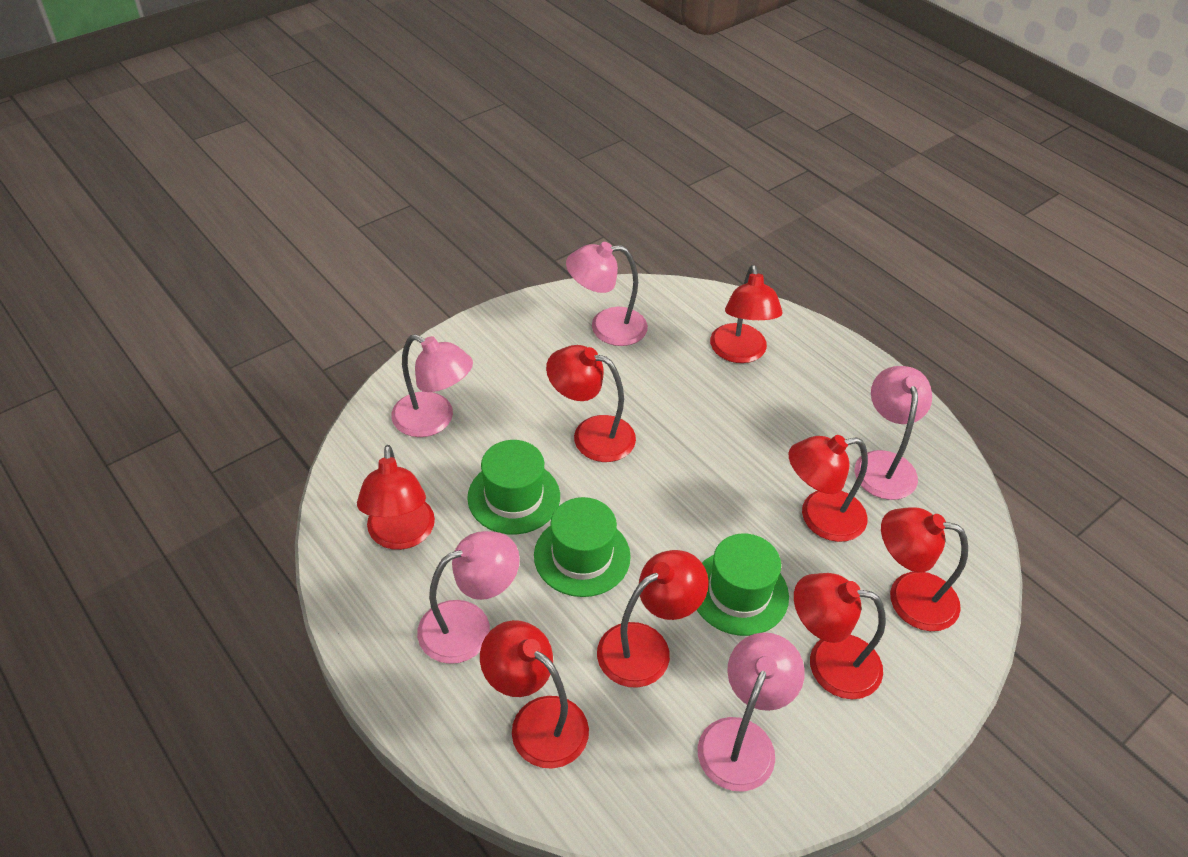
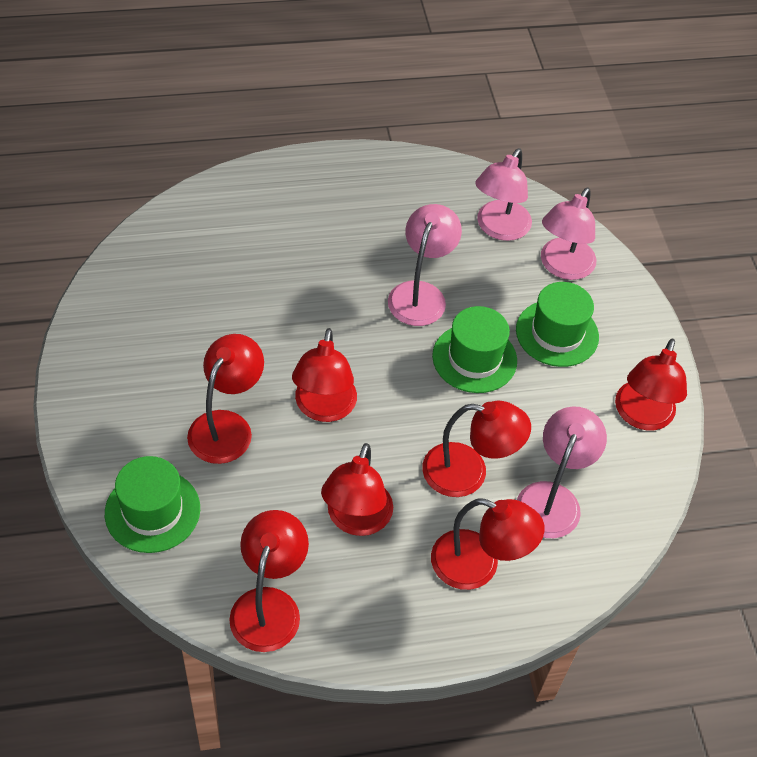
pink lamp: 5 -> 4
red lamp: 8 -> 7

